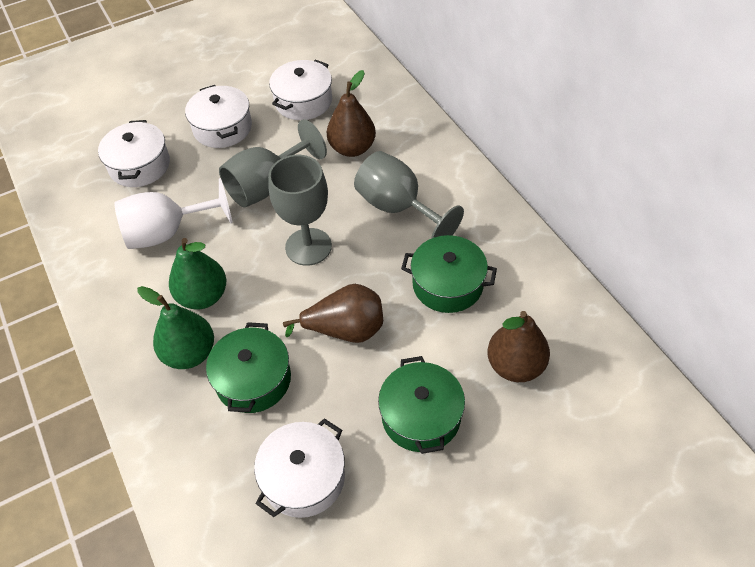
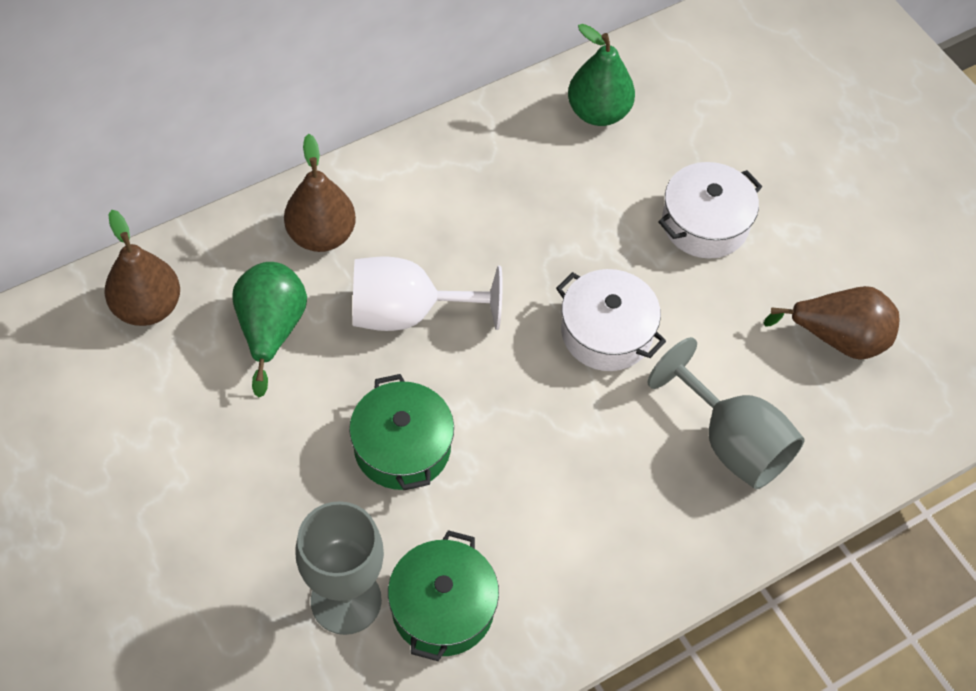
green pot: 3 -> 2
grey goblet: 3 -> 2
white pot: 4 -> 2

